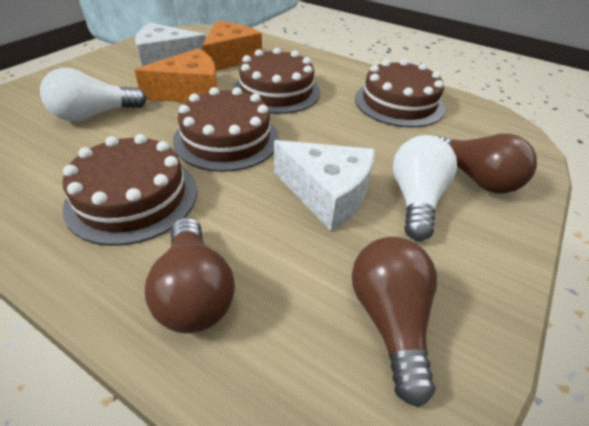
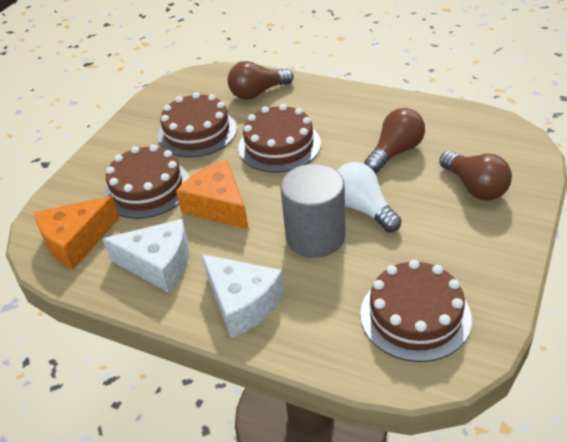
grey cylinder: 0 -> 1
white light bulb: 2 -> 1

